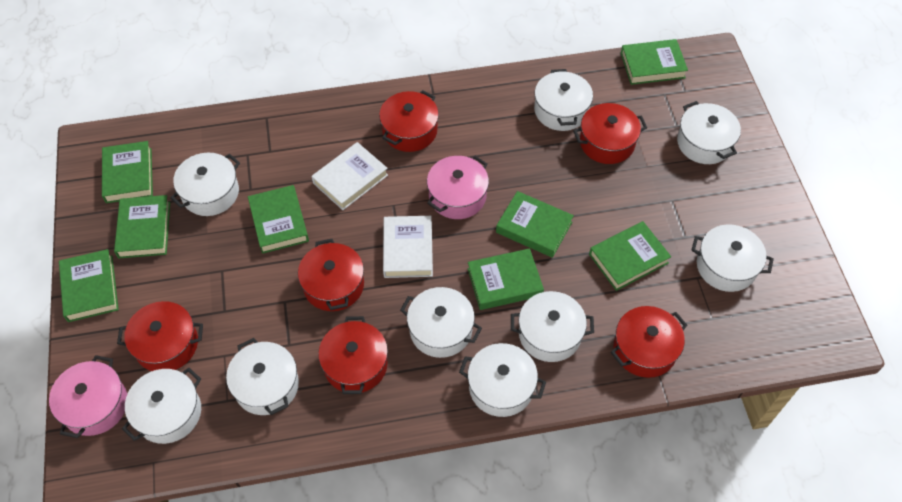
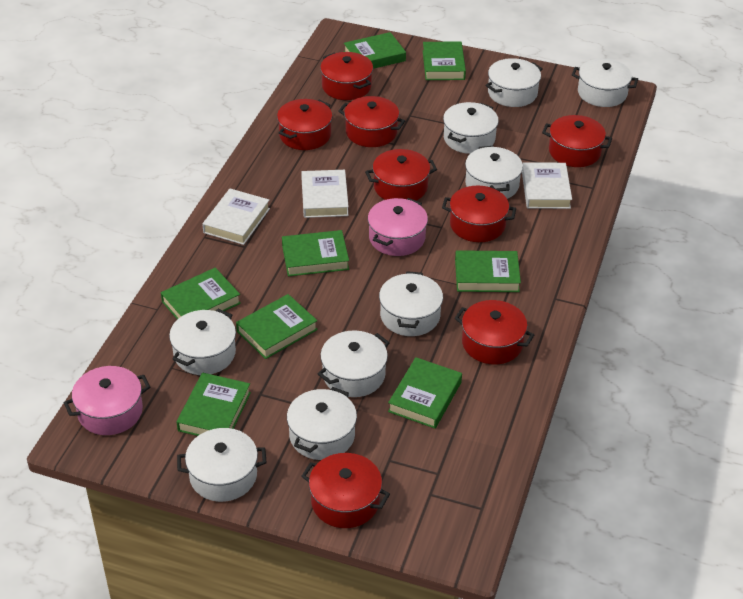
red pot: 6 -> 8
white book: 2 -> 3

